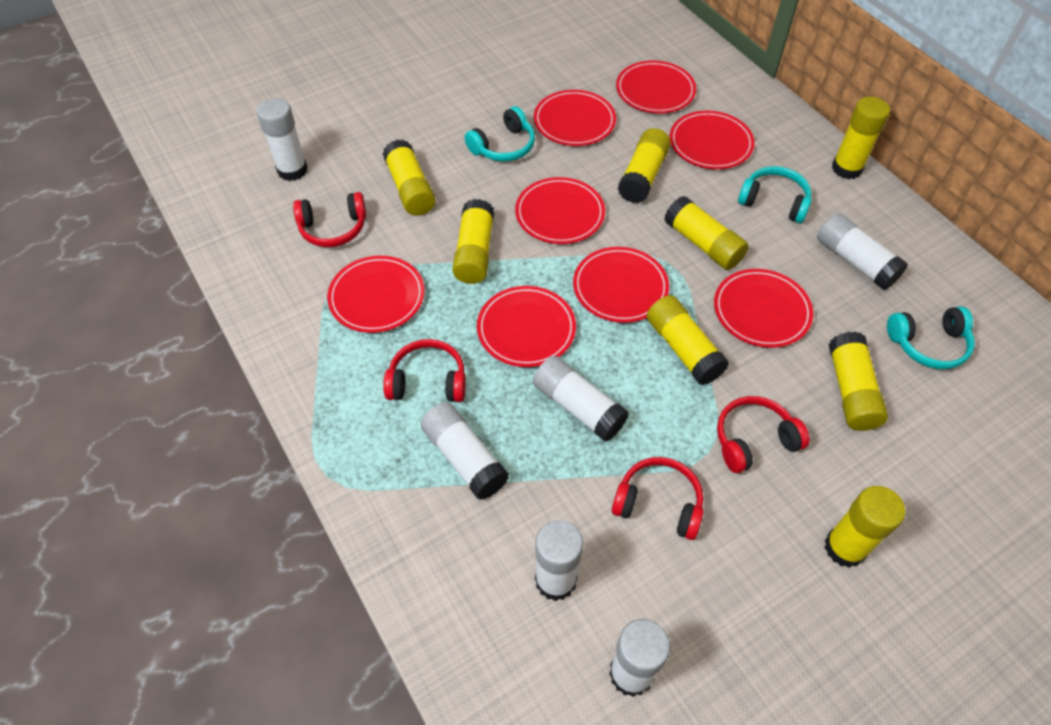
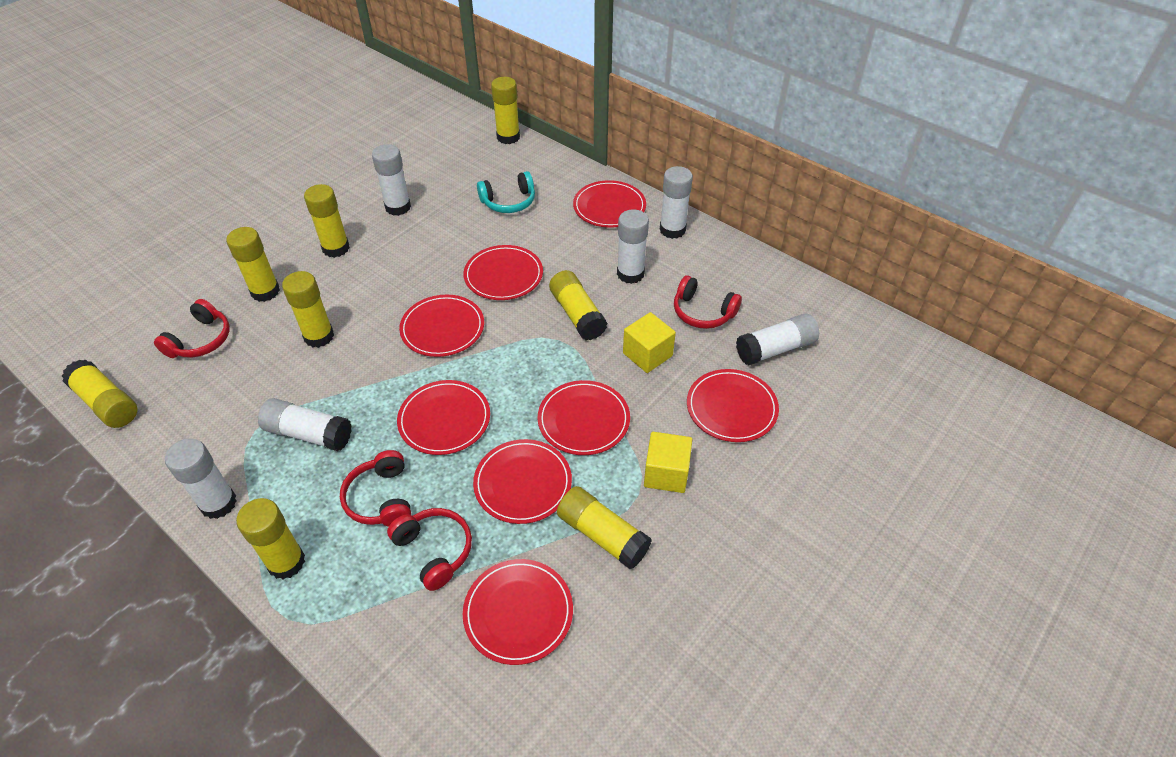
turquoise headphones: 3 -> 1
yellow cube: 0 -> 2

